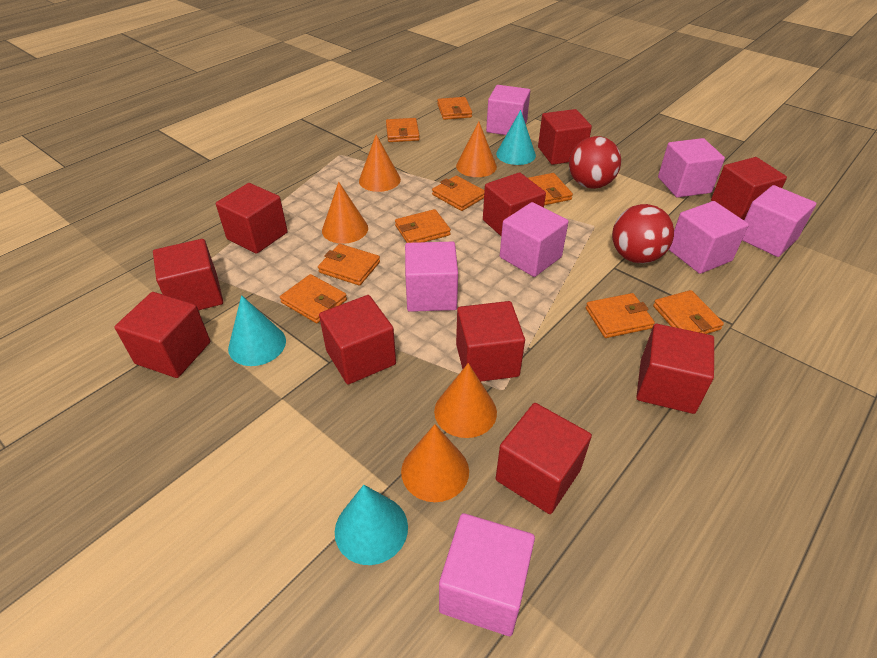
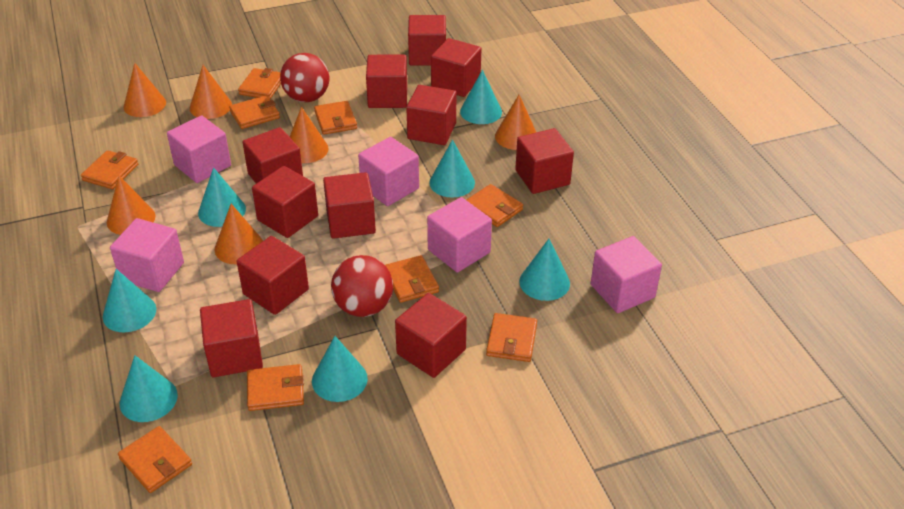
orange cone: 5 -> 6
pink cube: 7 -> 5
red cube: 10 -> 11
turquoise cone: 3 -> 7

